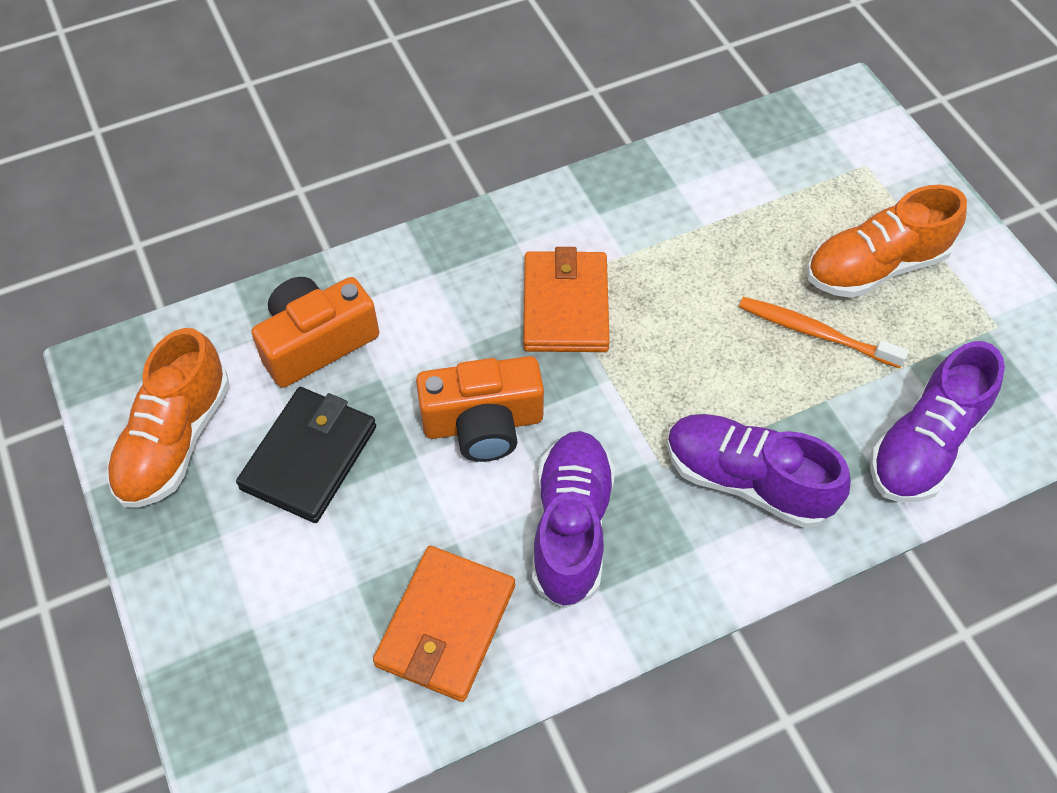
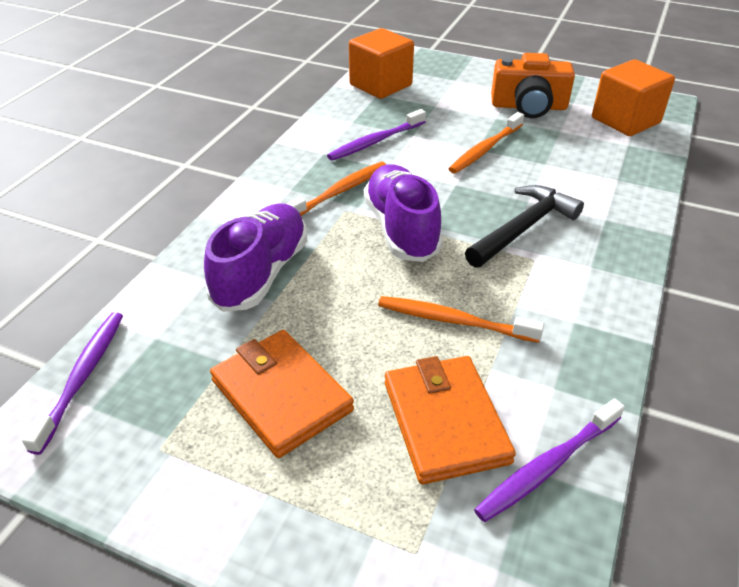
black hammer: 0 -> 1
black wallet: 1 -> 0
orange camera: 2 -> 1
orange cube: 0 -> 2
orange shoe: 2 -> 0
orange toothbrush: 1 -> 3
purple shoe: 3 -> 2
purple toothbrush: 0 -> 3

